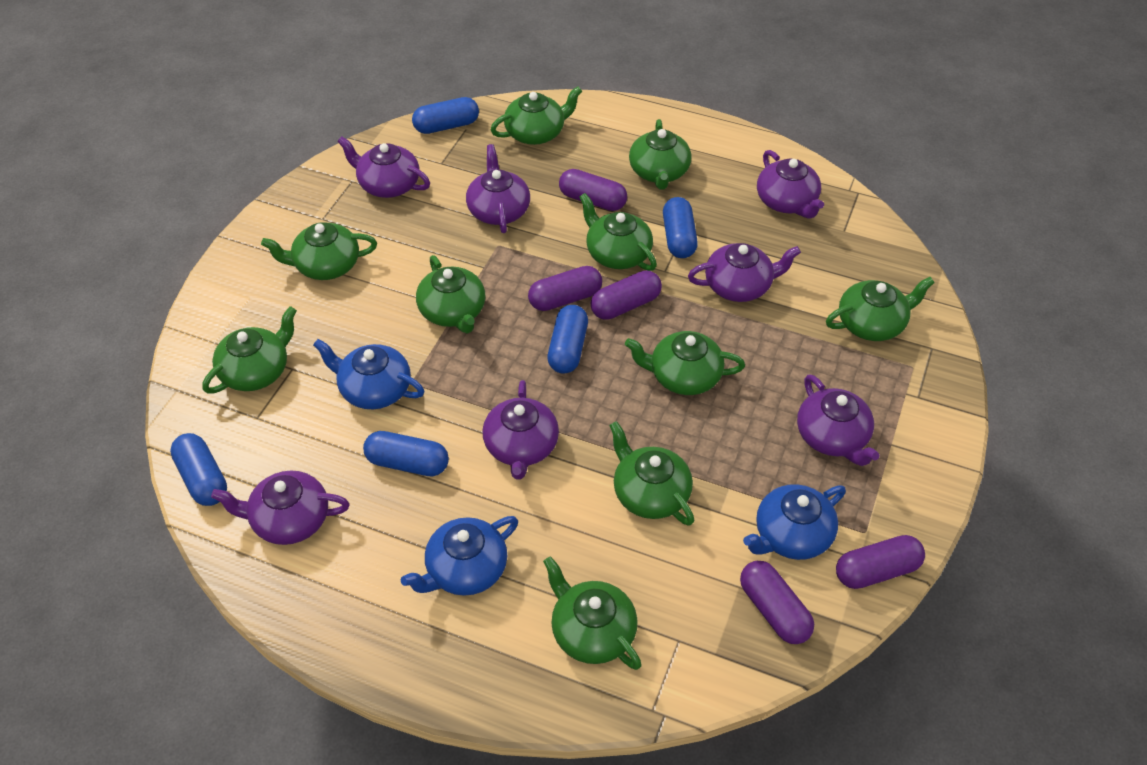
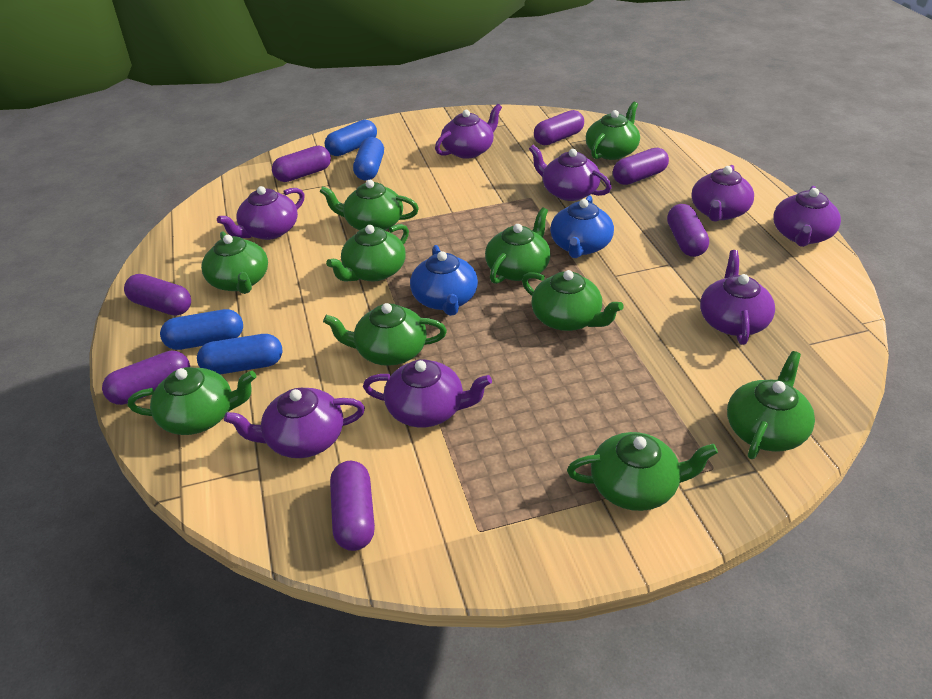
blue capsule: 5 -> 4
blue teapot: 3 -> 2
purple capsule: 5 -> 7
purple teapot: 7 -> 8

